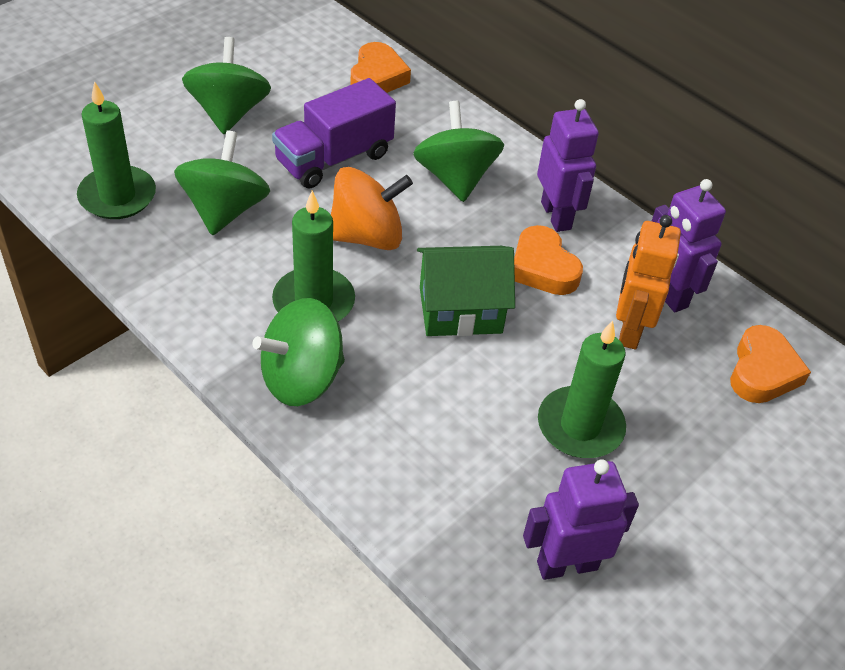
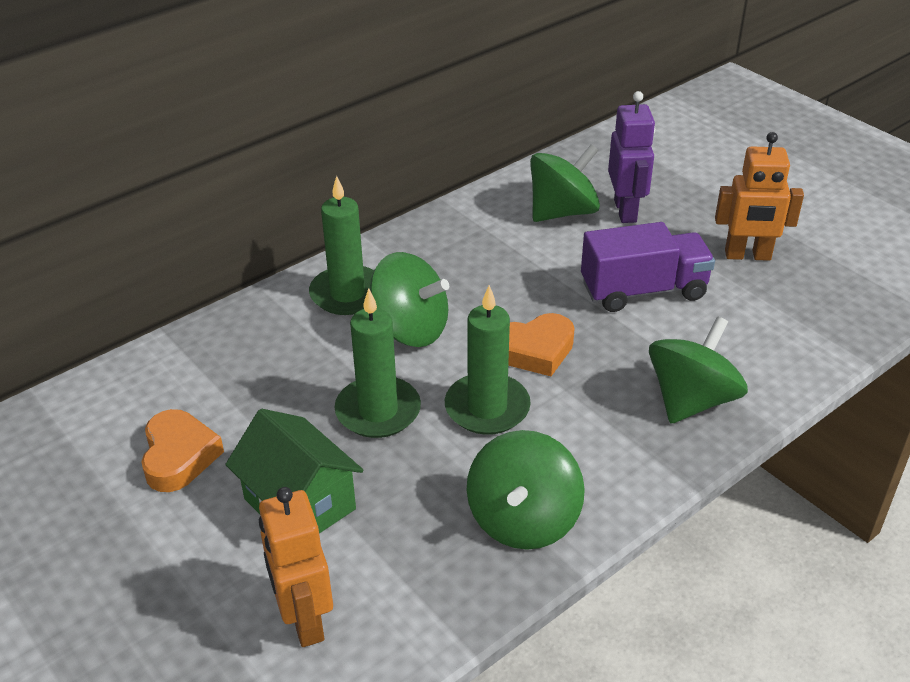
orange heart: 3 -> 2
orange robot: 1 -> 2
orange spinning top: 1 -> 0
purple robot: 3 -> 1

